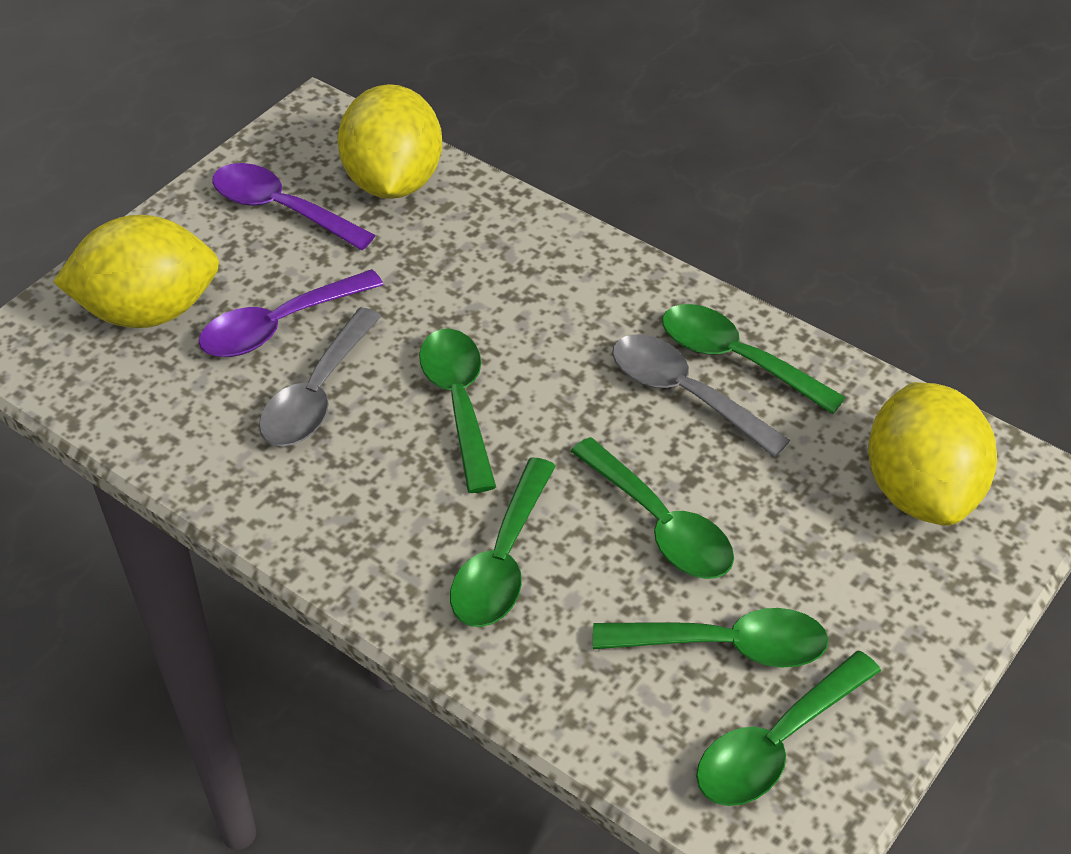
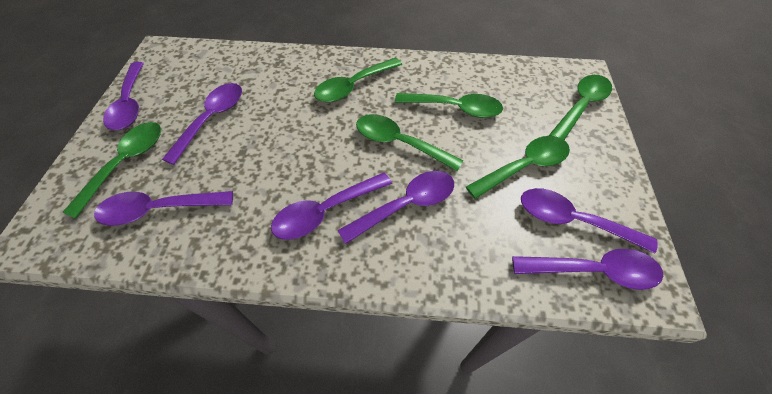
grey spoon: 2 -> 0
purple spoon: 2 -> 7
yellow lemon: 3 -> 0

